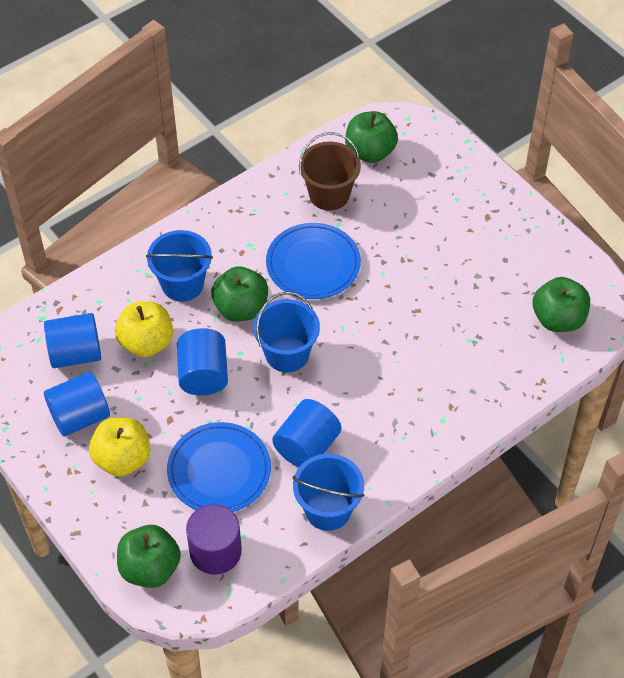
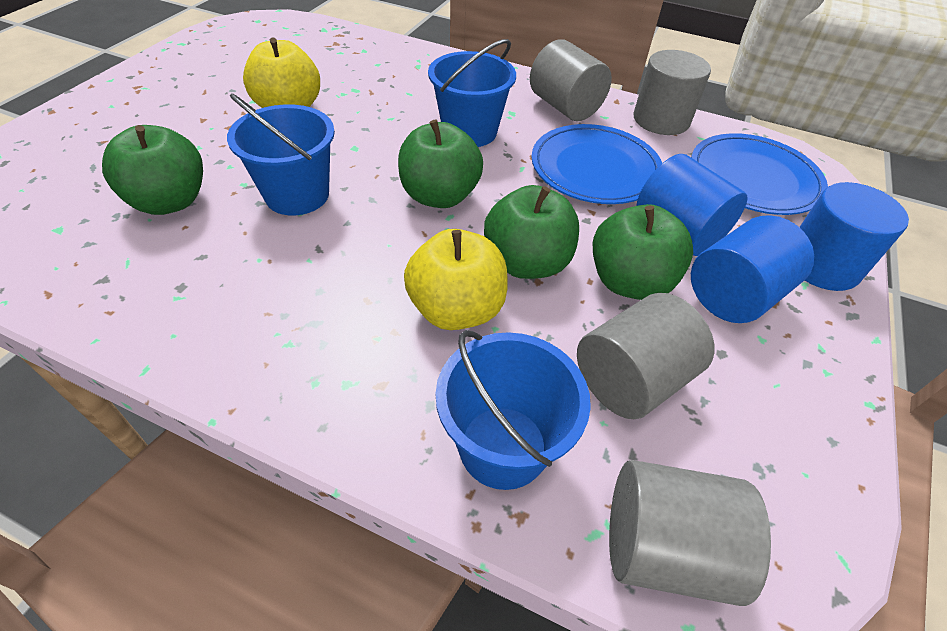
blue cylinder: 4 -> 3
brown bucket: 1 -> 0
grey cylinder: 0 -> 4
purple cylinder: 1 -> 0

